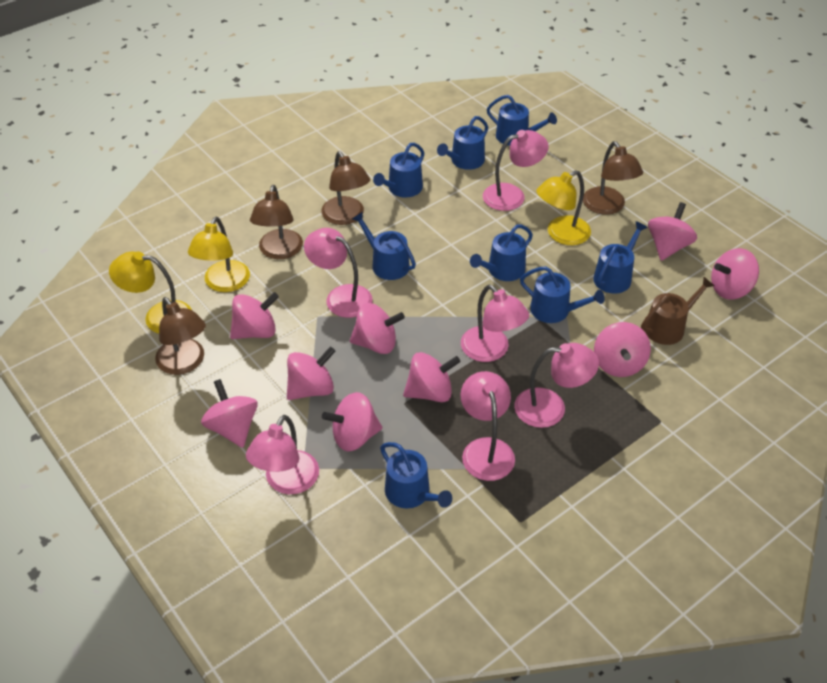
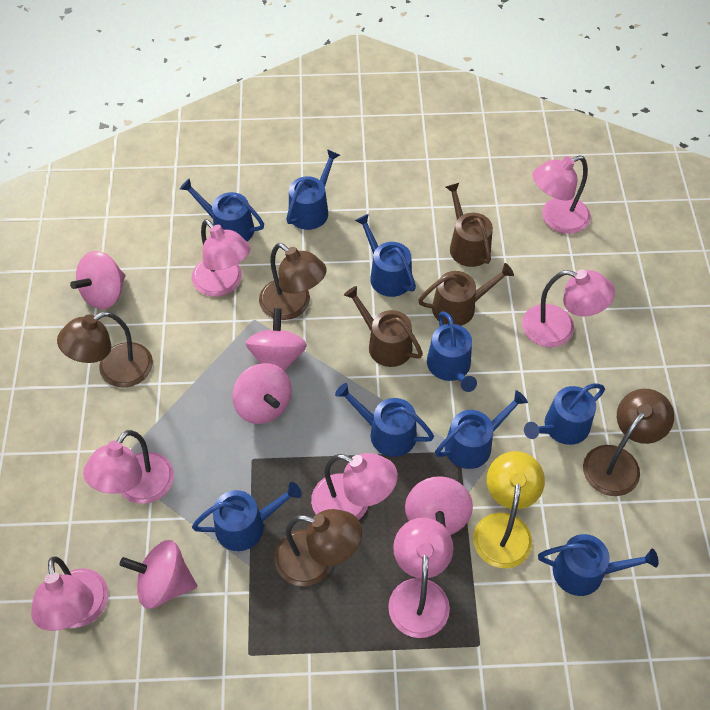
blue watering can: 8 -> 9
brown watering can: 1 -> 3
pink lamp: 6 -> 7
pink spinning top: 9 -> 5
yellow lamp: 3 -> 1

